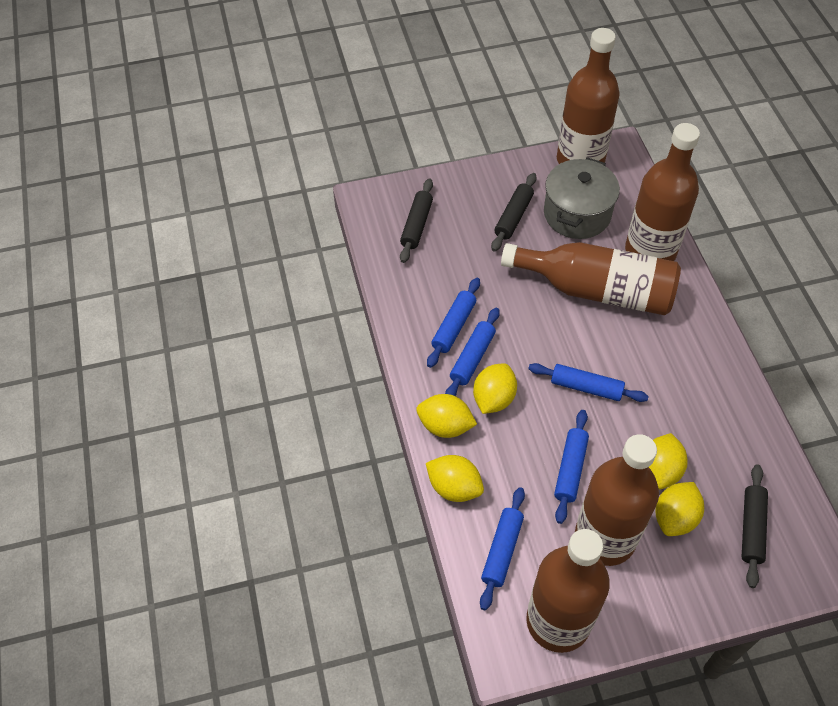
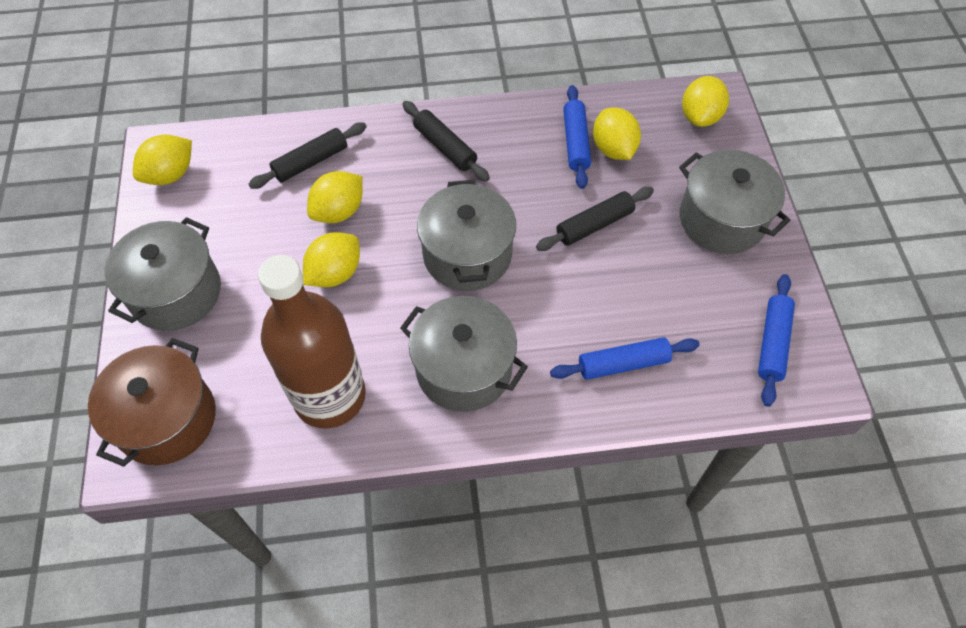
blue rolling pin: 5 -> 3
brown bottle: 5 -> 1
brown pot: 0 -> 1
grey pot: 1 -> 4

